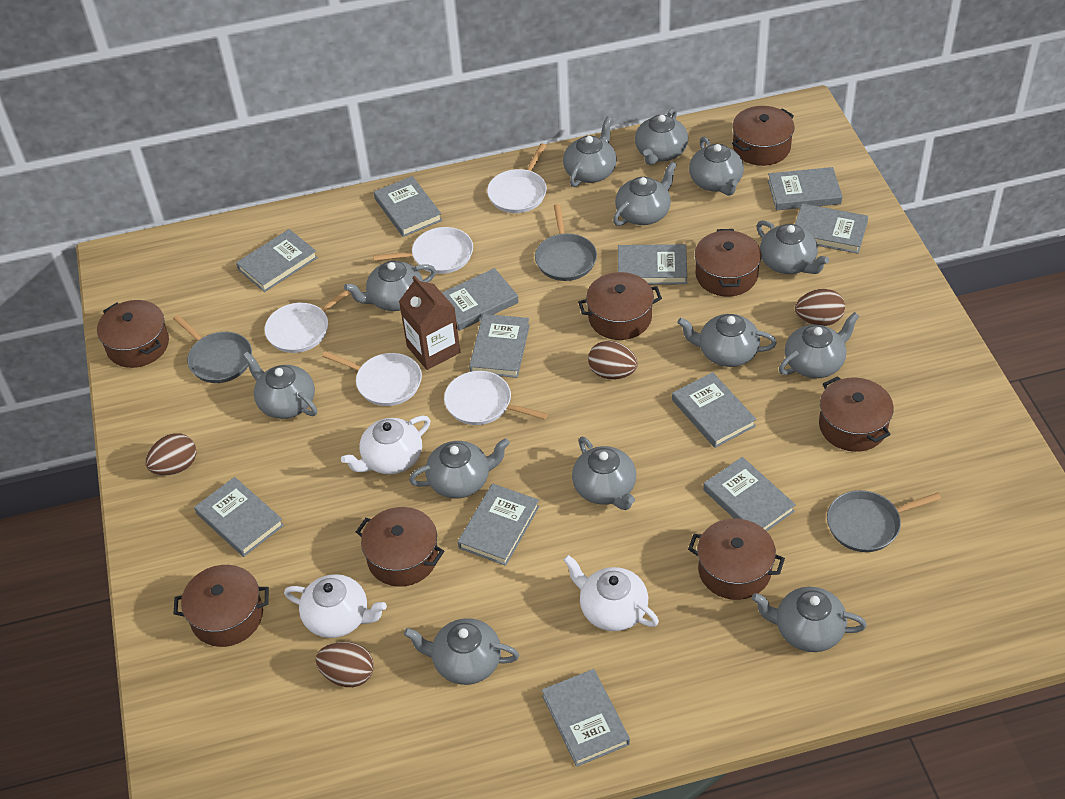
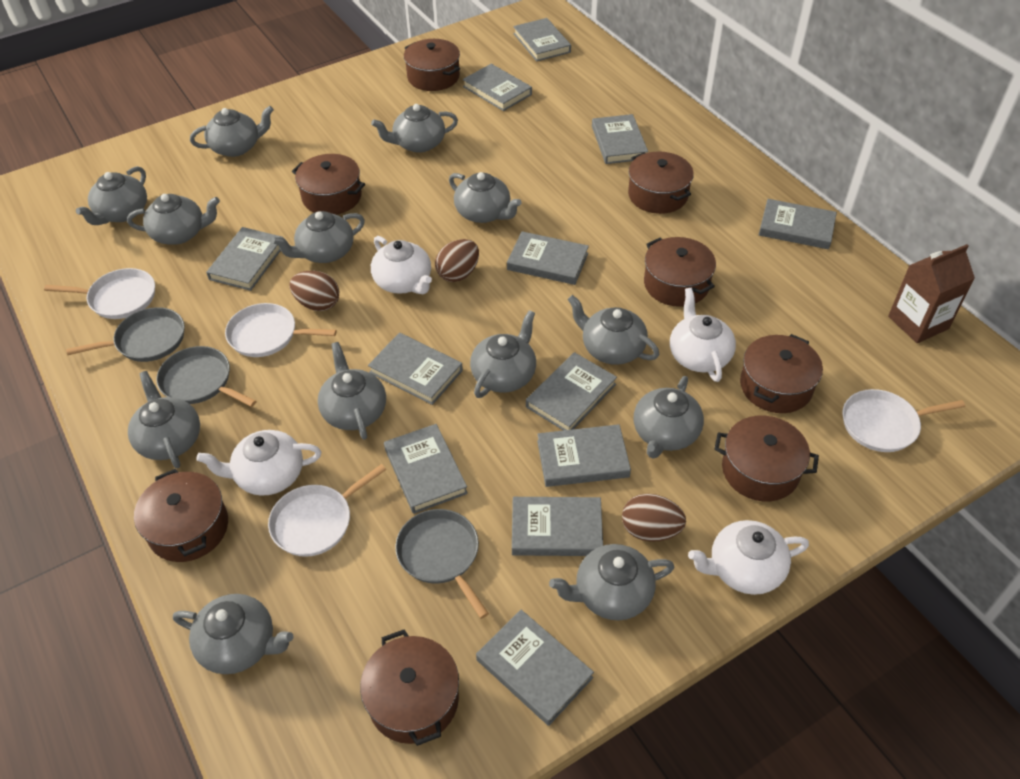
brown egg: 4 -> 3
white pan: 5 -> 4
white teapot: 3 -> 4

